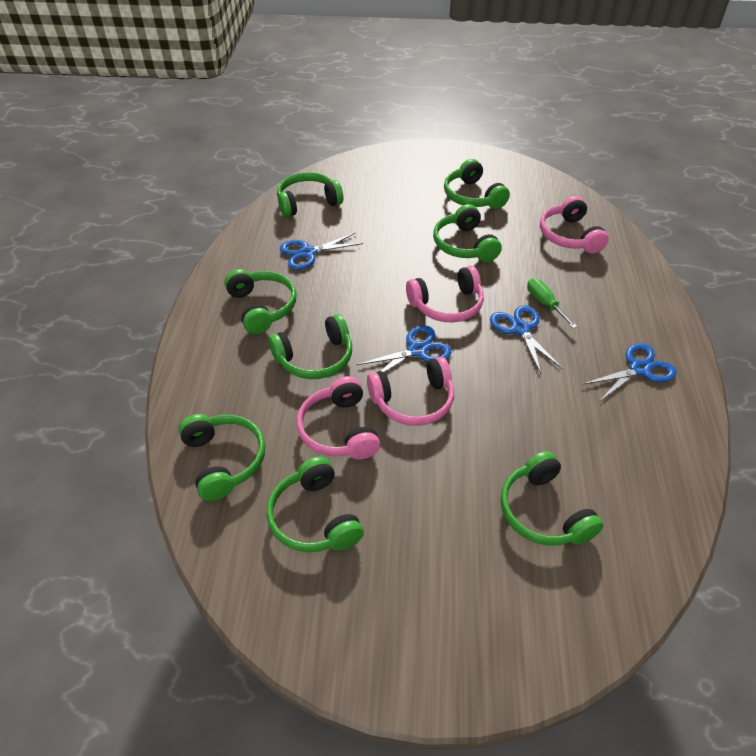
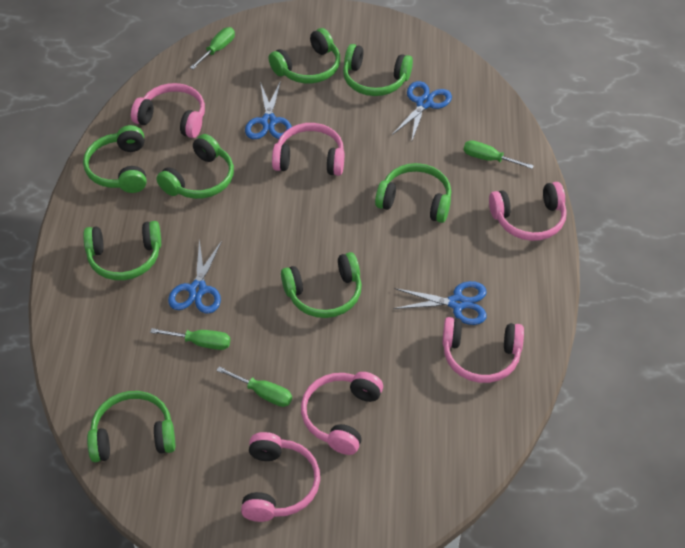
green screwdriver: 1 -> 4
pink headphones: 4 -> 6

